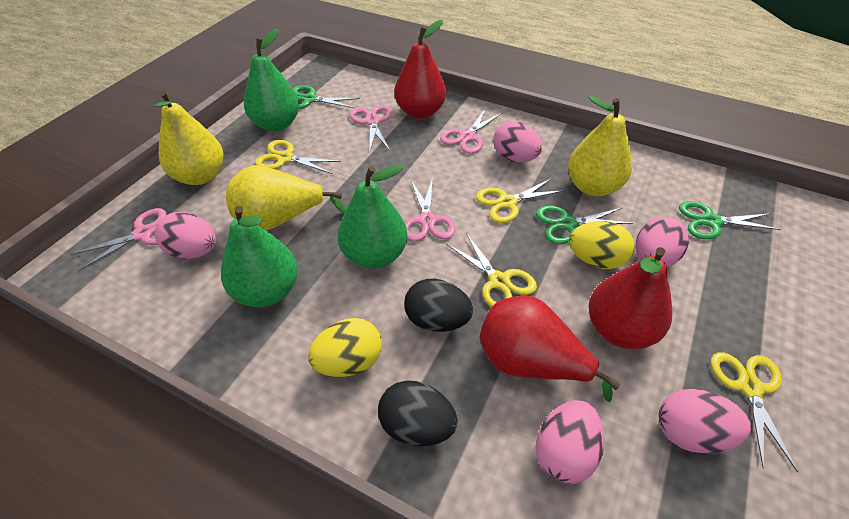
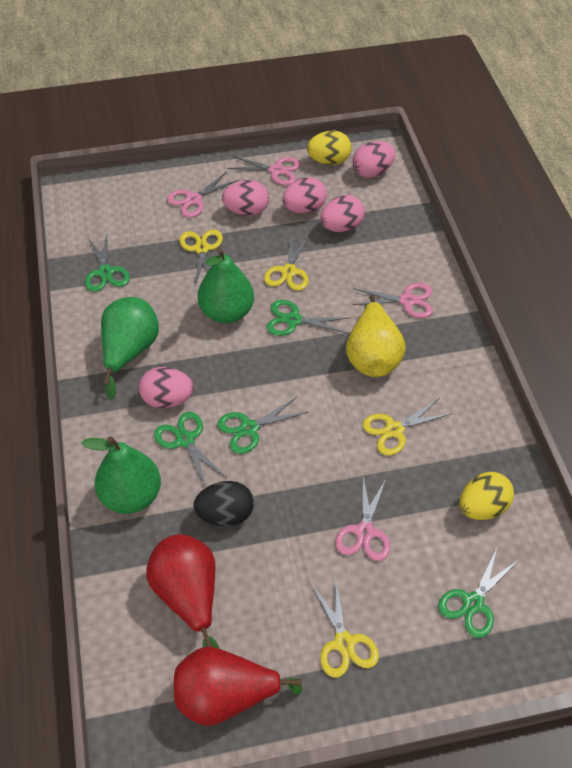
black egg: 2 -> 1
green scissors: 3 -> 5
red pear: 3 -> 2
yellow pear: 3 -> 1

